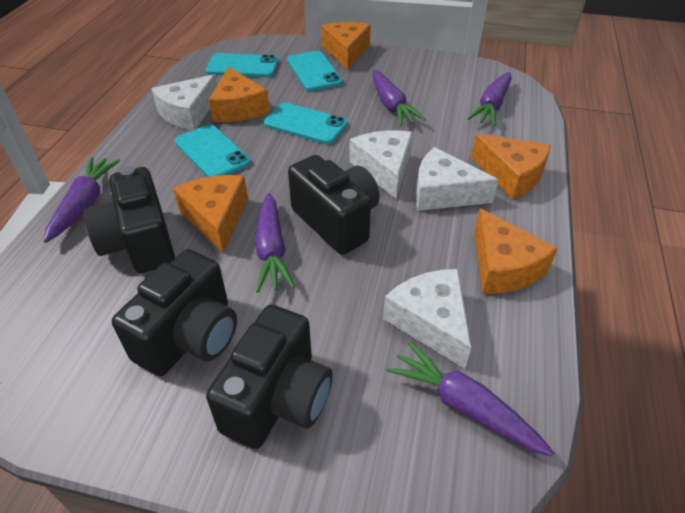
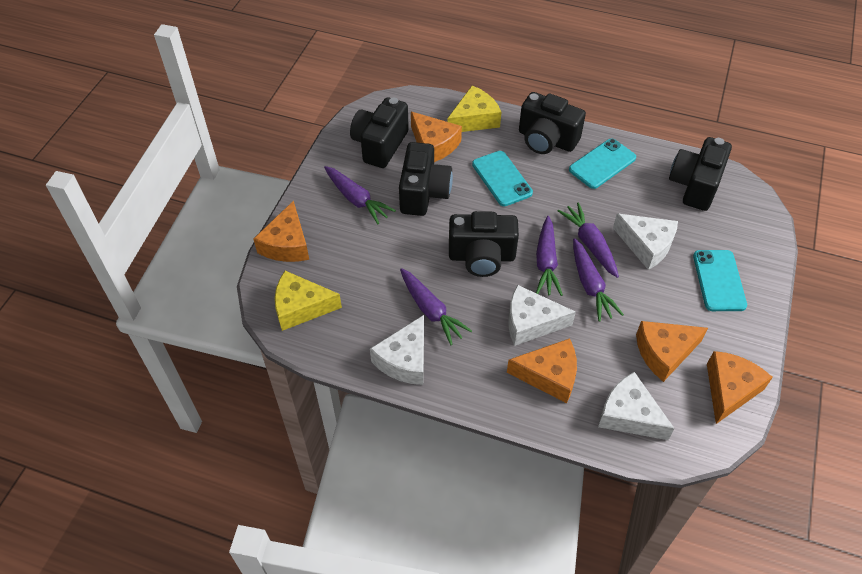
black camera: 4 -> 5
turquoise phone: 4 -> 3
yellow cheese: 0 -> 2

